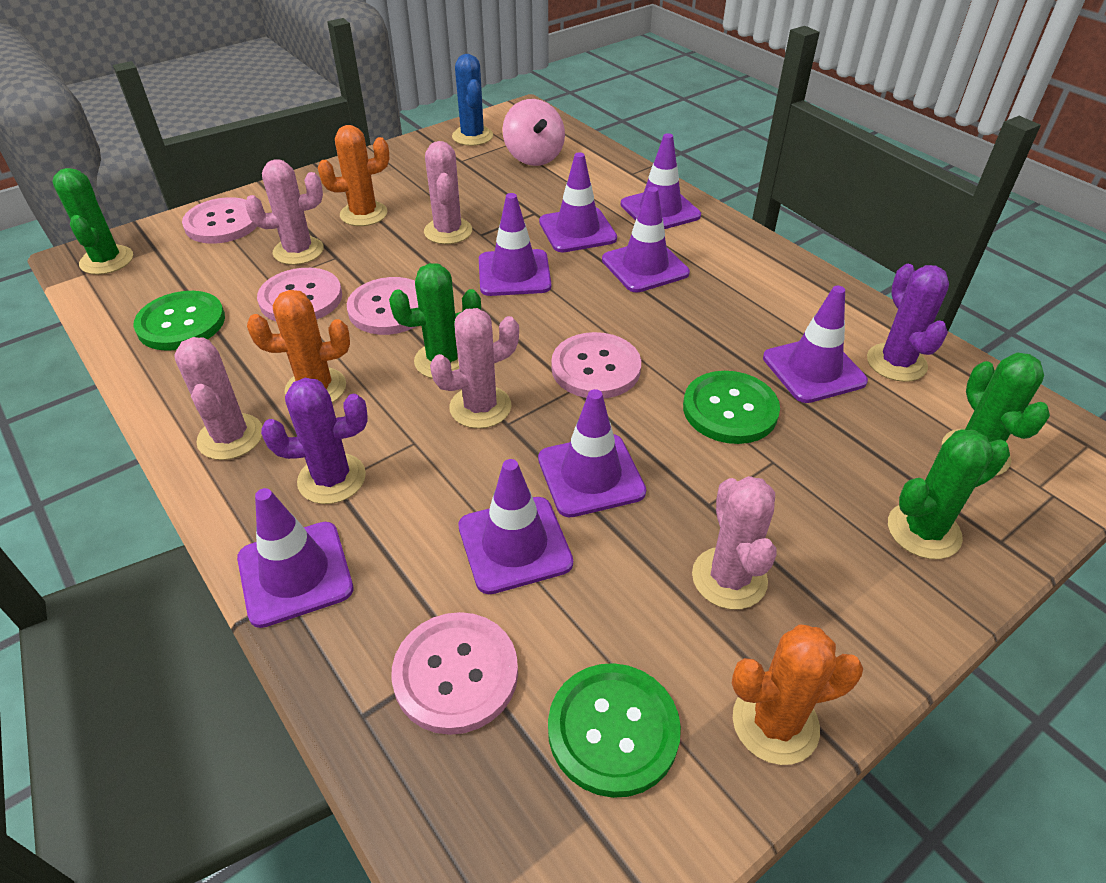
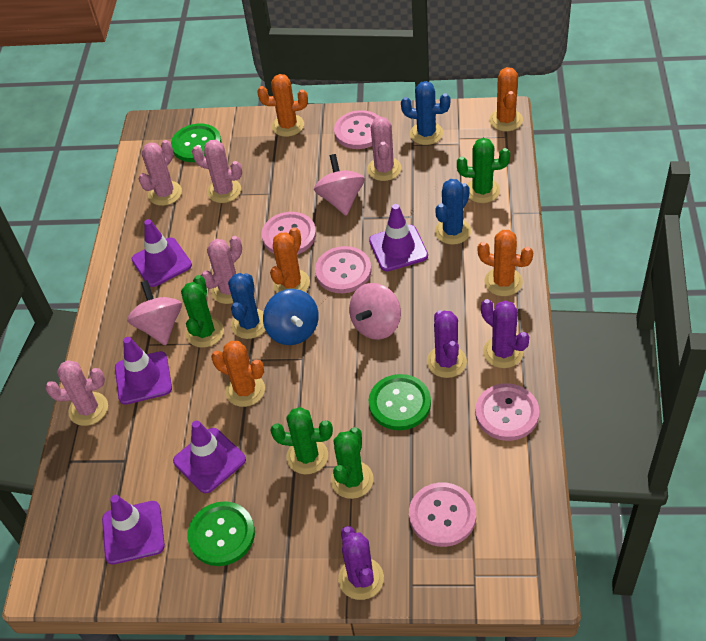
blue cactus: 1 -> 3
blue spinning top: 0 -> 1
orange cactus: 3 -> 5
pink spinning top: 1 -> 3
purple cactus: 2 -> 3
purple traffic cone: 8 -> 5

